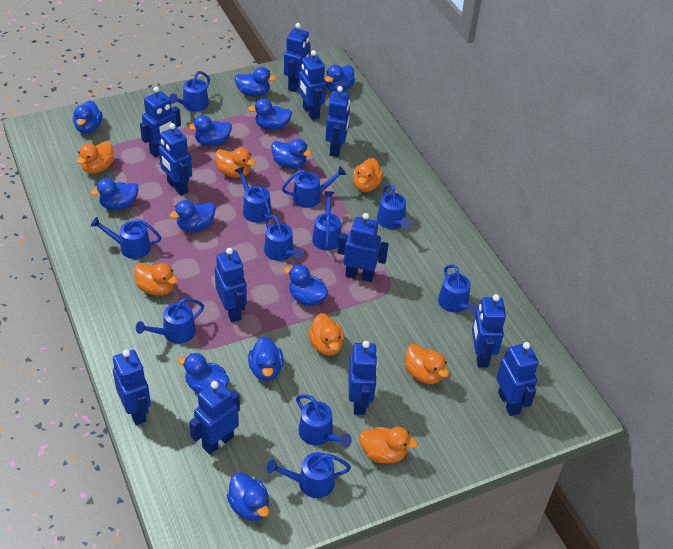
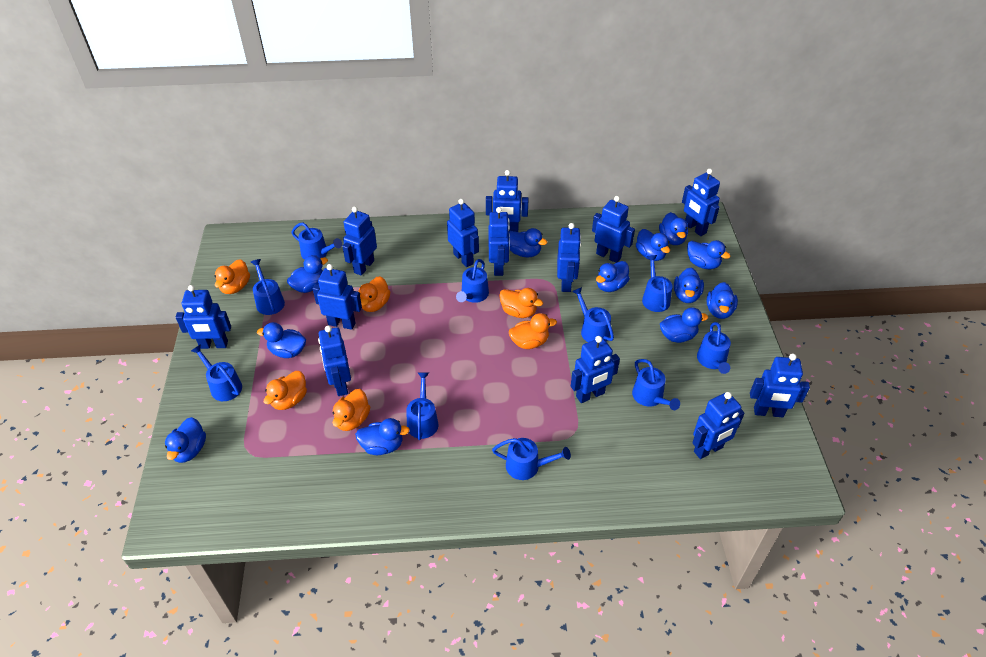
blue robot: 12 -> 13
blue watering can: 11 -> 10
orange duck: 7 -> 6

